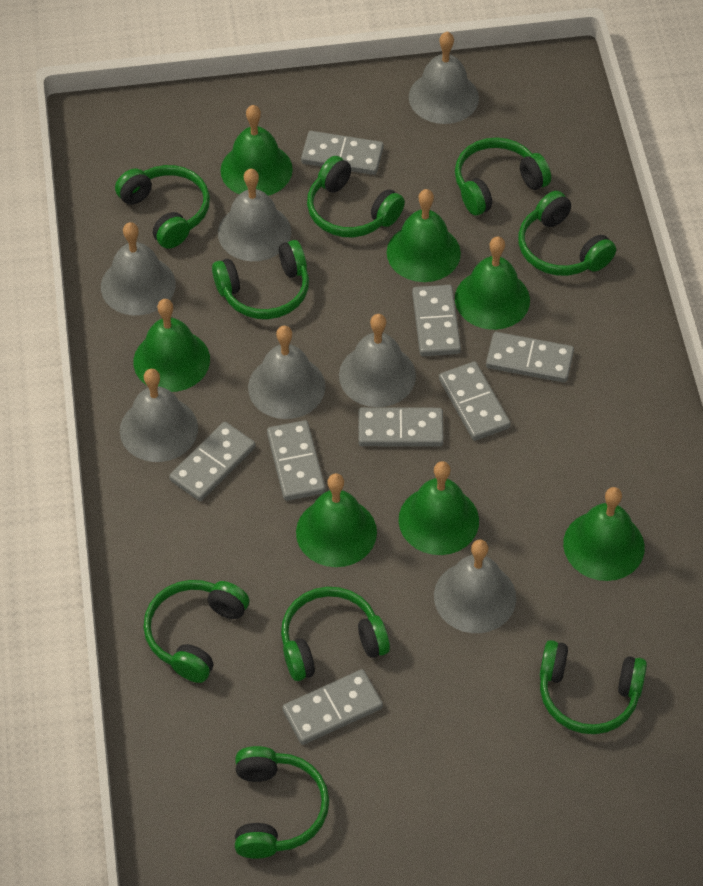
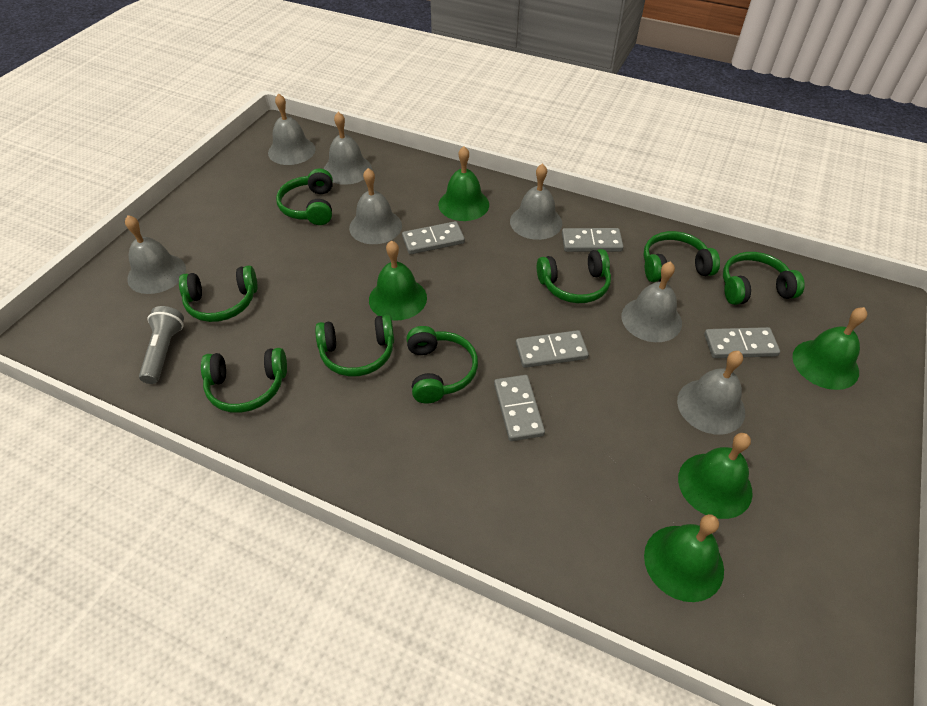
green bell: 7 -> 5
green headphones: 9 -> 8
grey domino: 8 -> 5
grey flashlight: 0 -> 1

